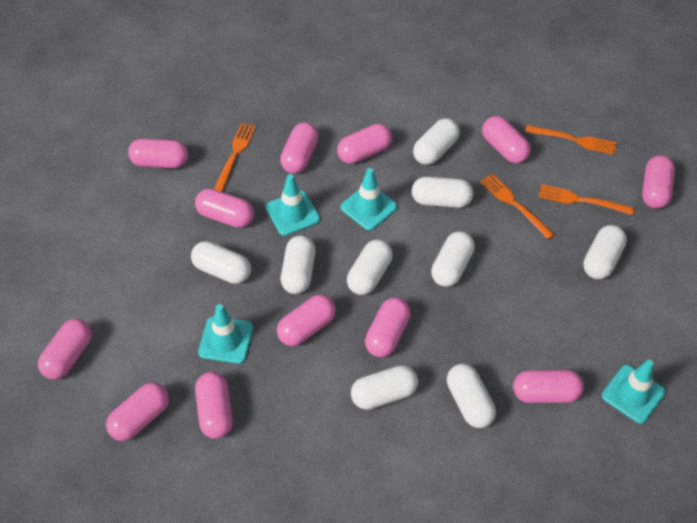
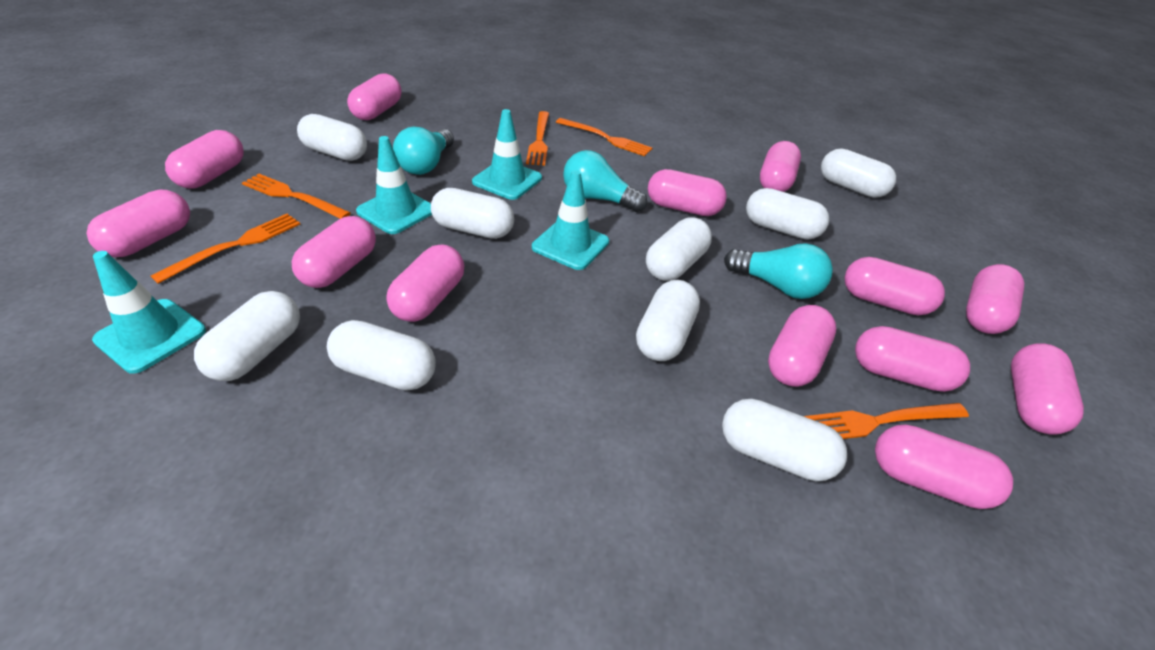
orange fork: 4 -> 5
pink capsule: 12 -> 13
turquoise light bulb: 0 -> 3

